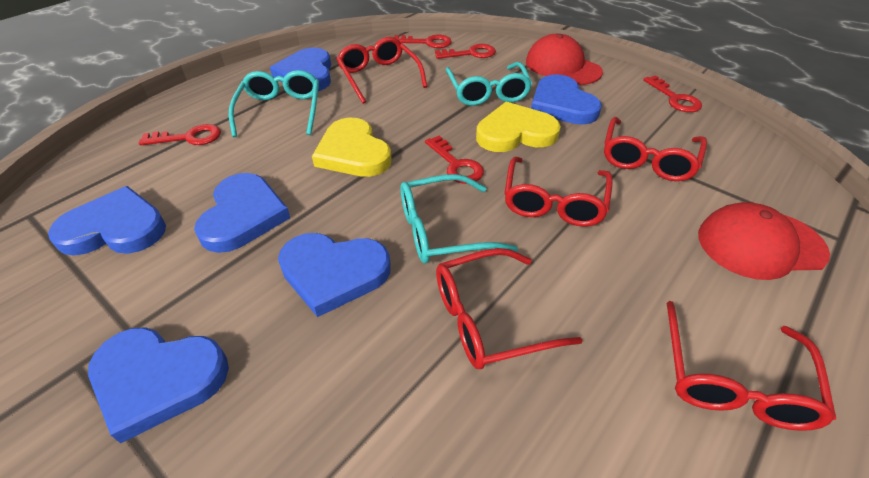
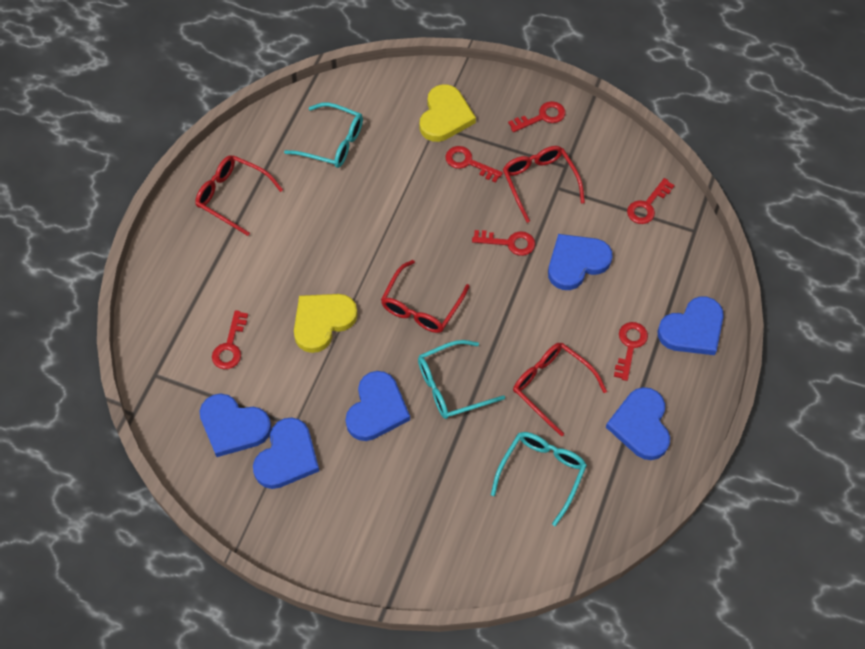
red cap: 2 -> 0
red glasses: 5 -> 4
red key: 5 -> 6

